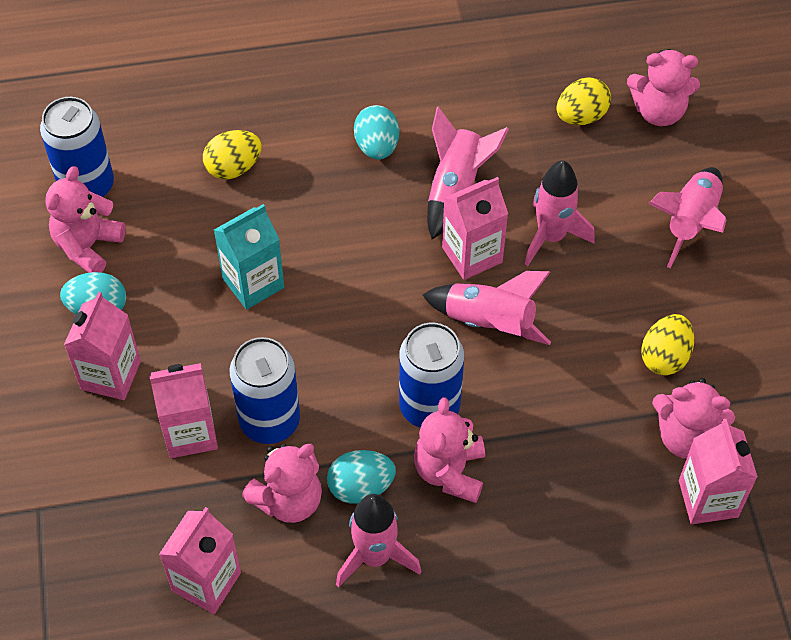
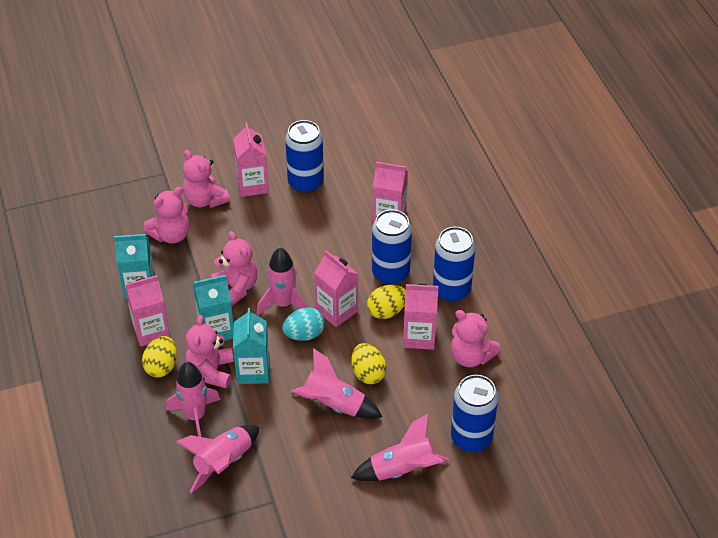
blue can: 3 -> 4
turquoise carton: 1 -> 3
turquoise egg: 3 -> 1

